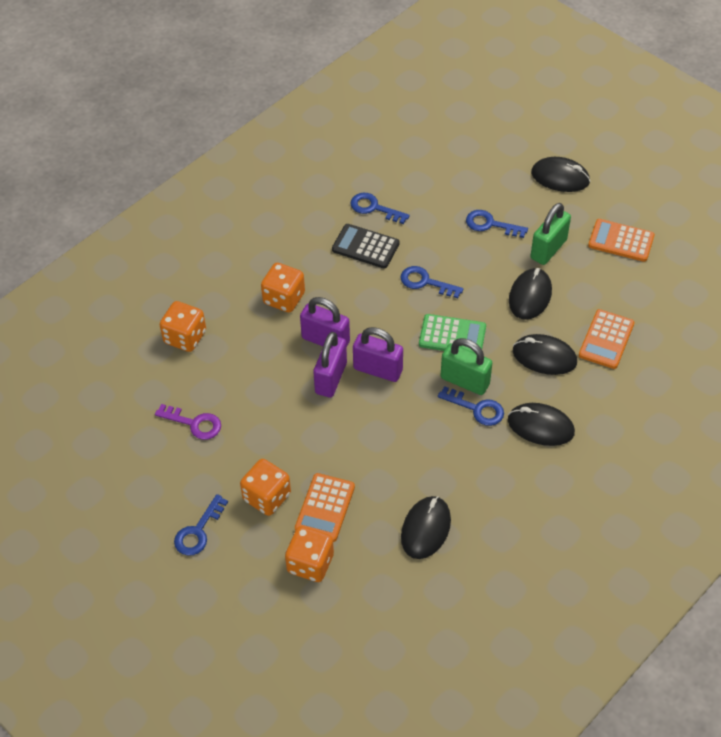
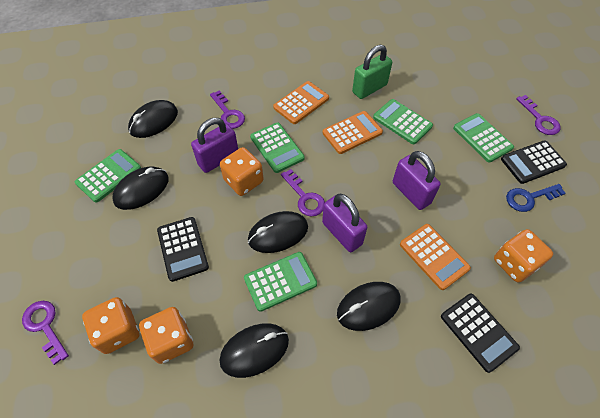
black calculator: 1 -> 3
blue key: 5 -> 1
green calculator: 1 -> 5
green padlock: 2 -> 1
purple key: 1 -> 4

